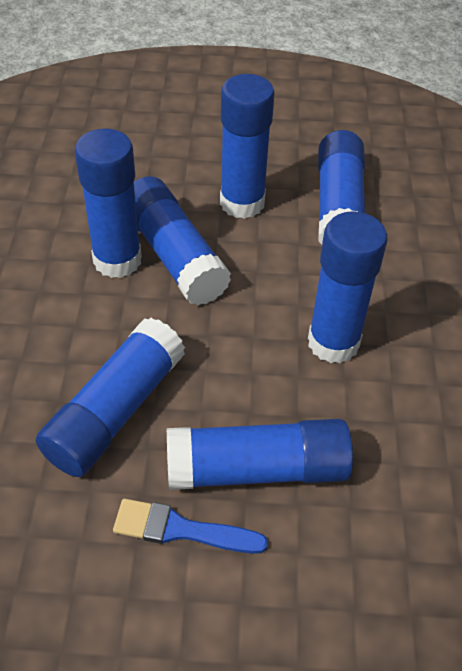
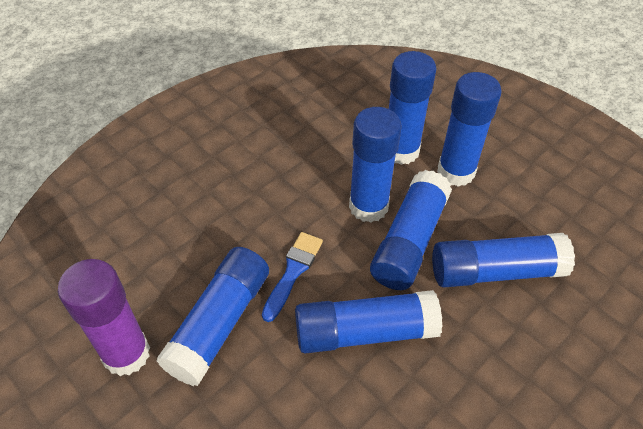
purple glue stick: 0 -> 1

